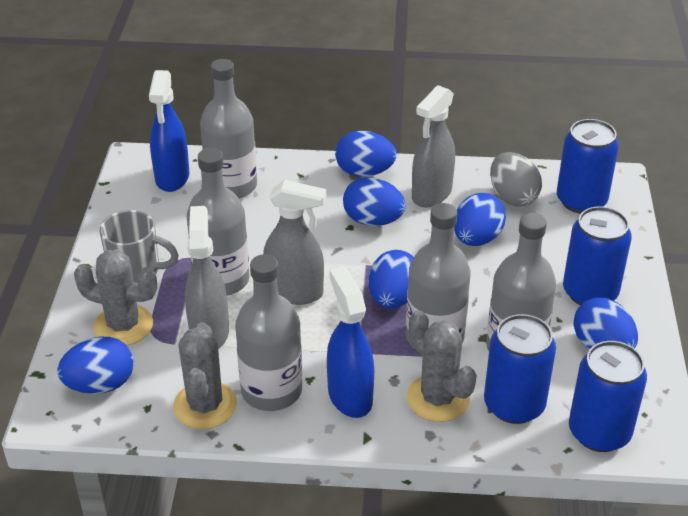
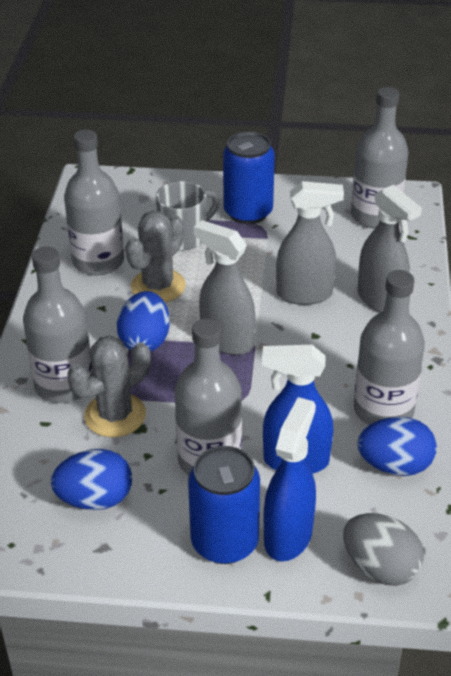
blue can: 4 -> 2
blue egg: 6 -> 3
grey cactus: 3 -> 2

